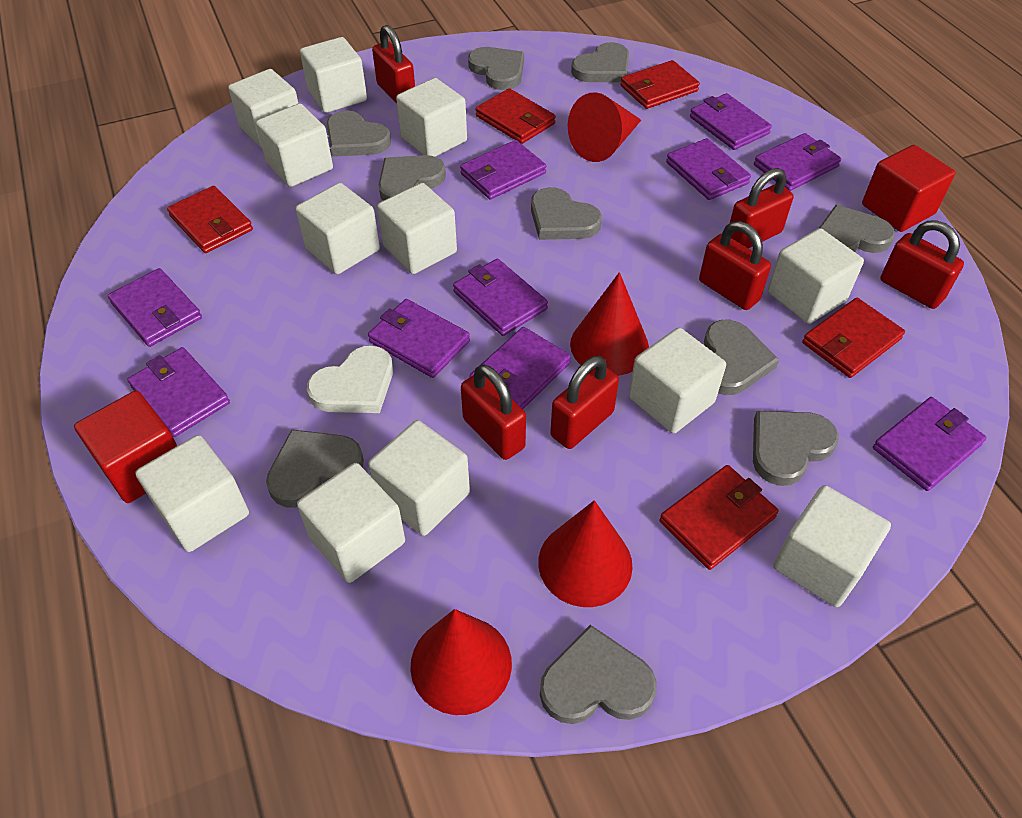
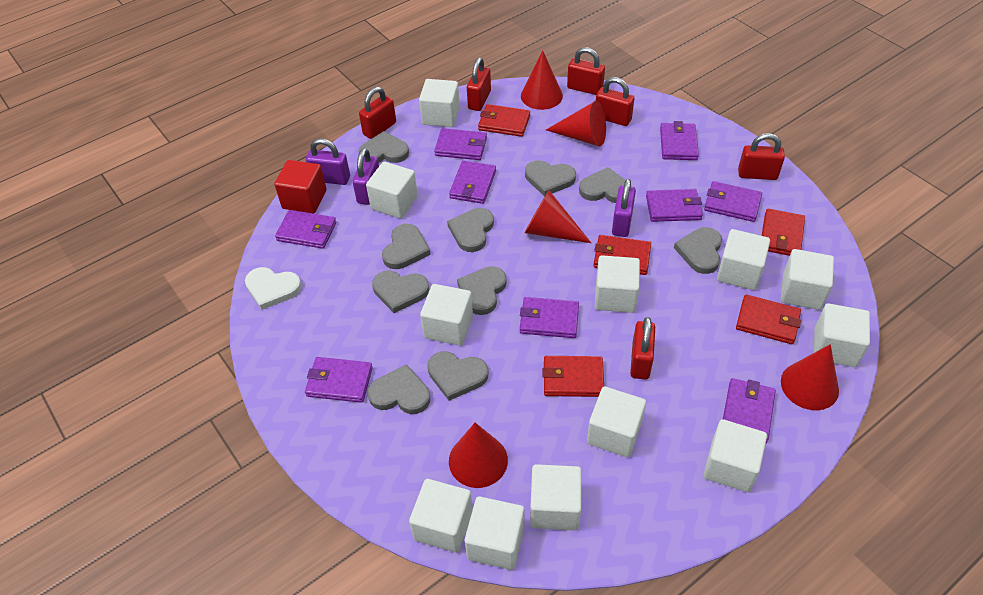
purple padlock: 0 -> 3
purple wallet: 10 -> 9
red cone: 4 -> 5
red cube: 2 -> 1

